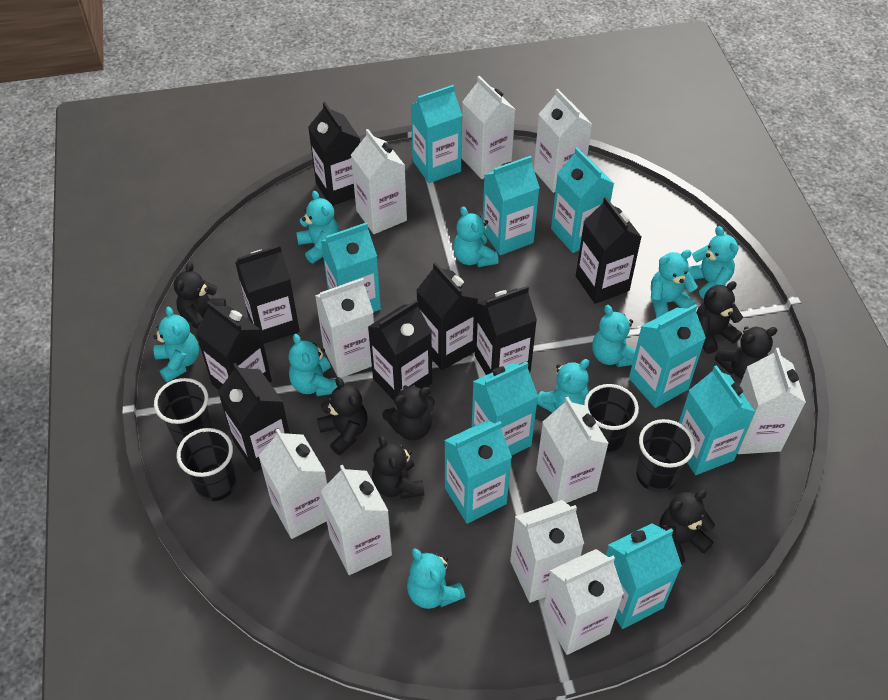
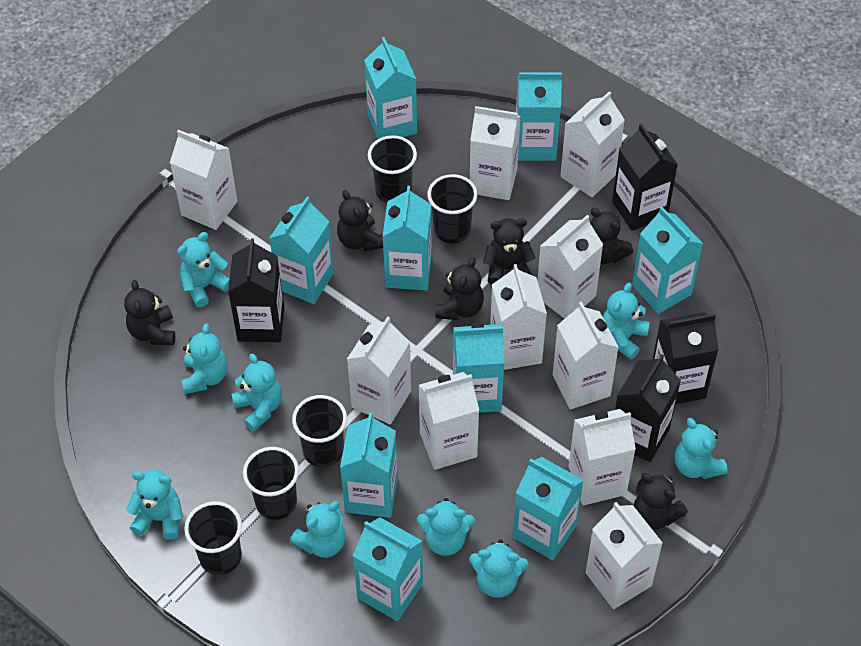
black carton: 8 -> 4
black cup: 4 -> 5
black teddy bear: 7 -> 6

